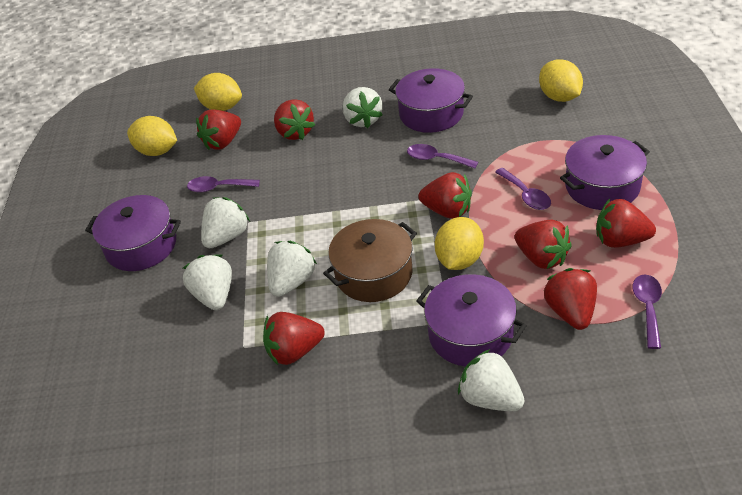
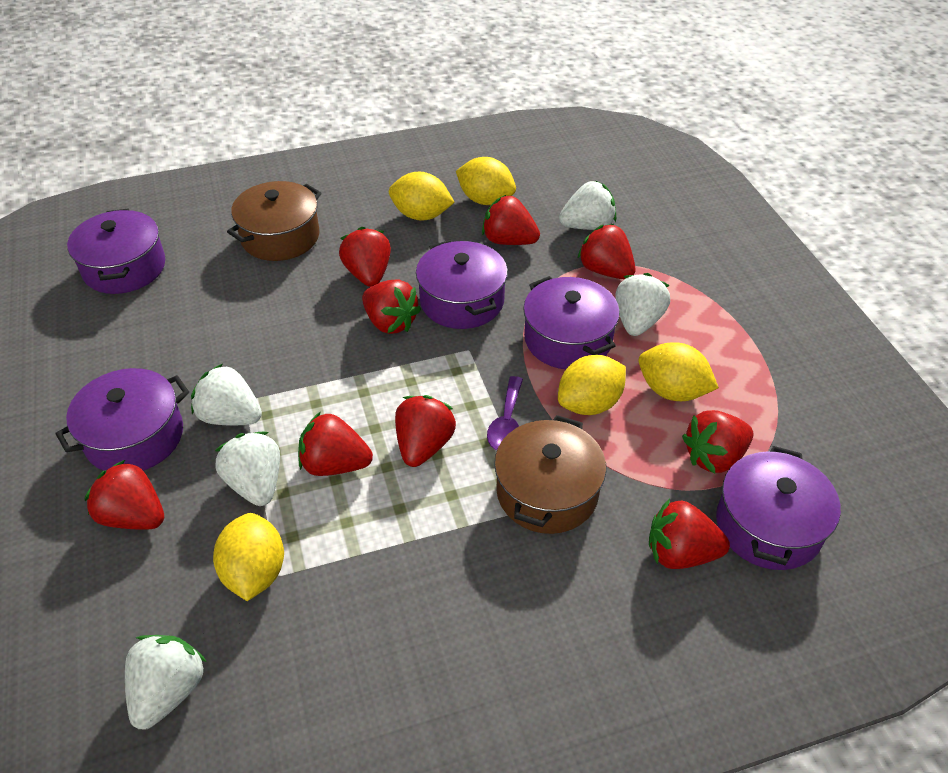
brown pot: 1 -> 2
purple pot: 4 -> 5
purple spoon: 4 -> 1
red strawberry: 7 -> 9
yellow lemon: 4 -> 5

